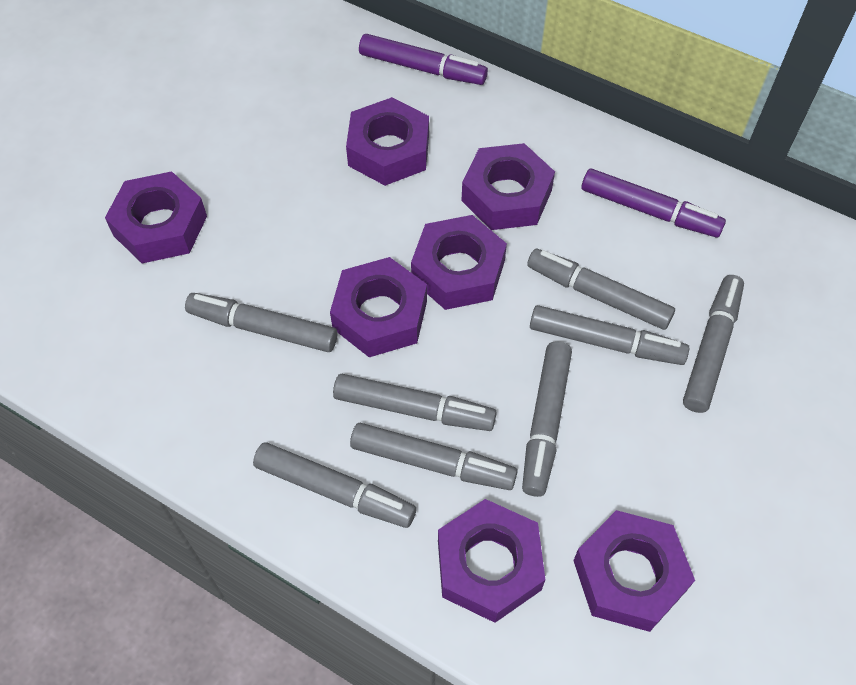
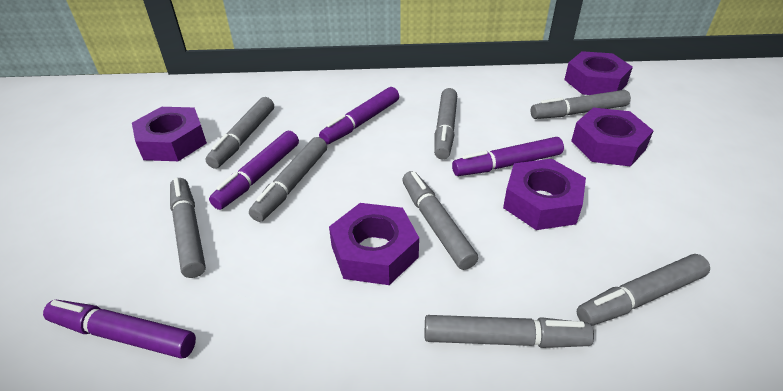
purple marker: 2 -> 4
purple nut: 7 -> 5

